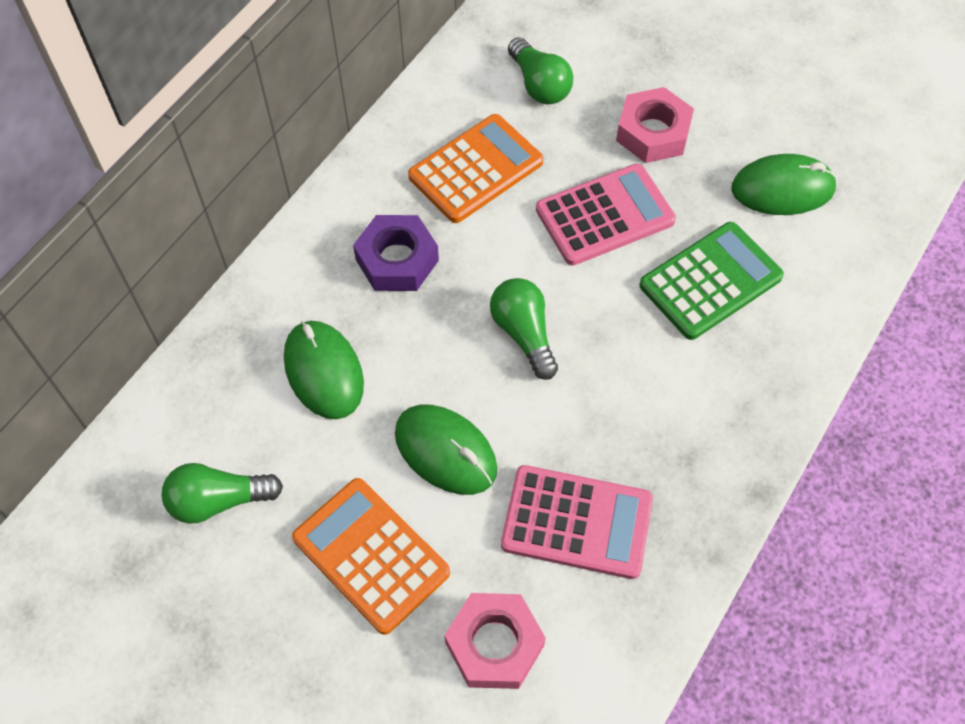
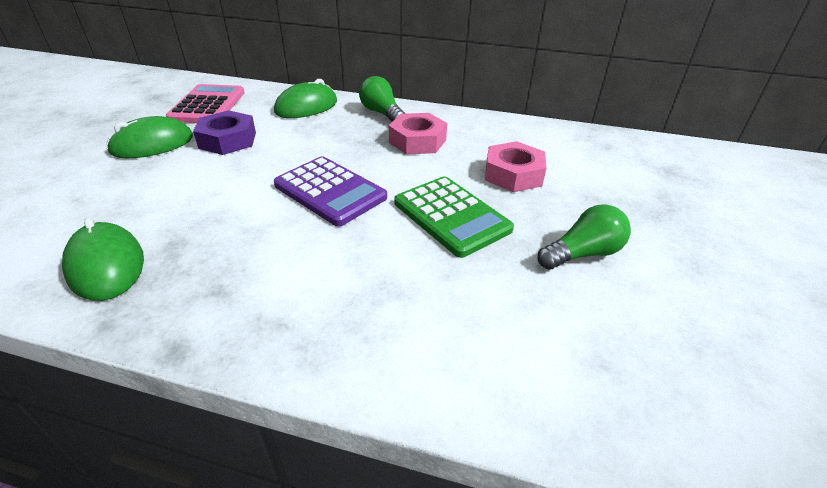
green light bulb: 3 -> 2
orange calculator: 2 -> 0
pink calculator: 2 -> 1
purple calculator: 0 -> 1

